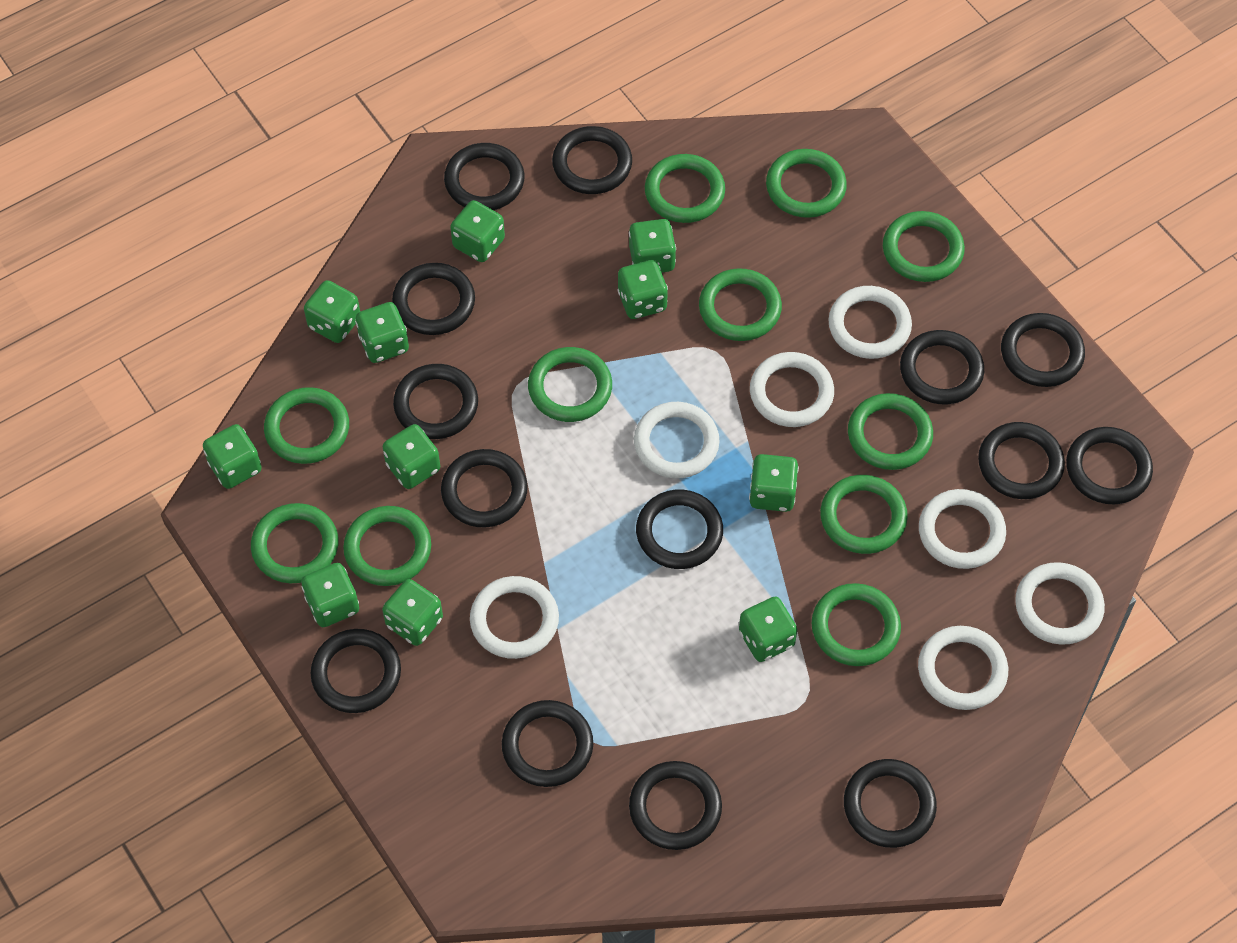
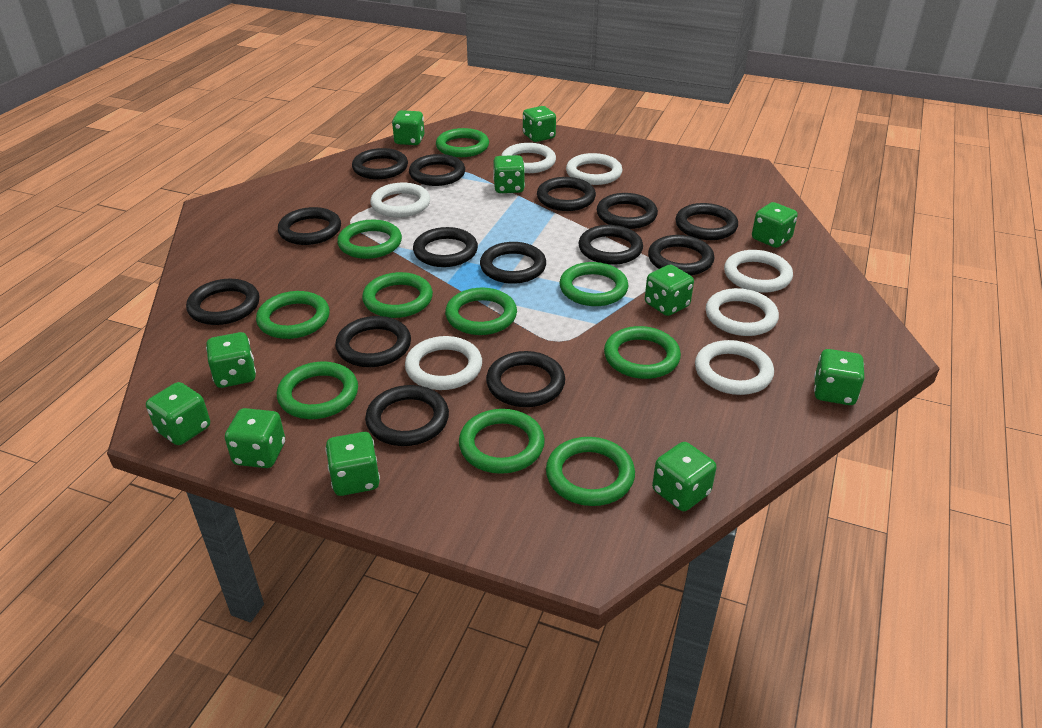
green ring: 11 -> 10

